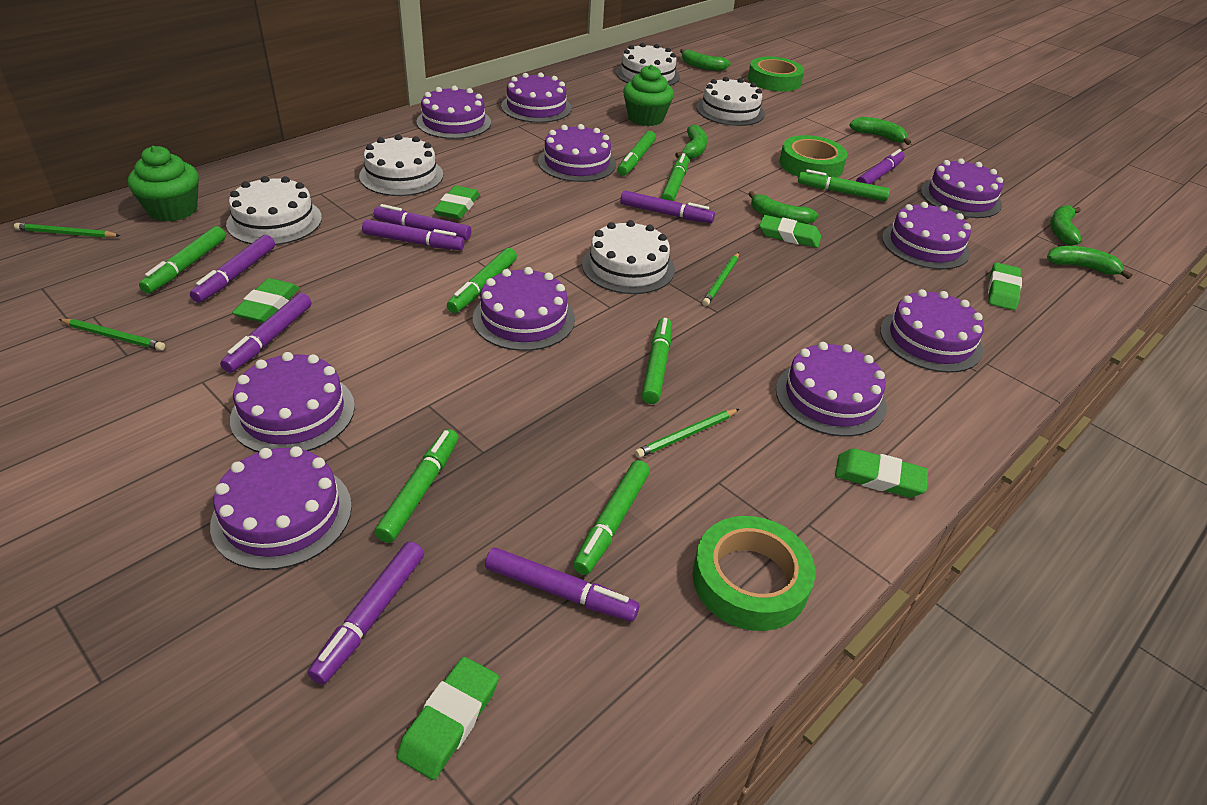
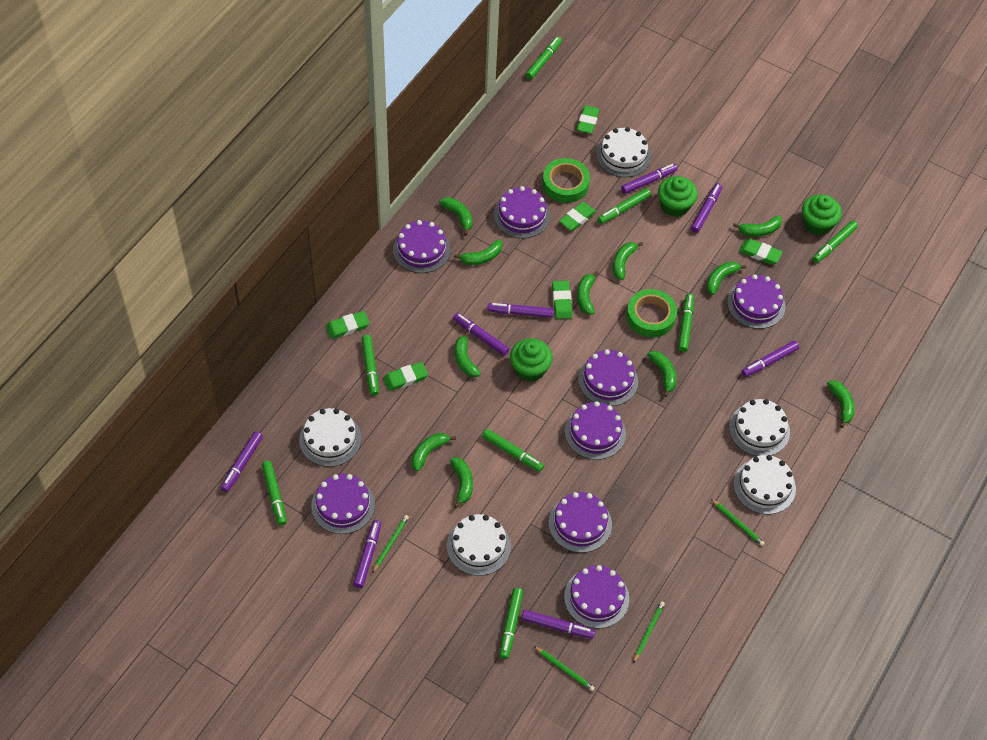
green banana: 6 -> 11
green cupcake: 2 -> 3
green tape: 3 -> 2
purple cake: 10 -> 8

